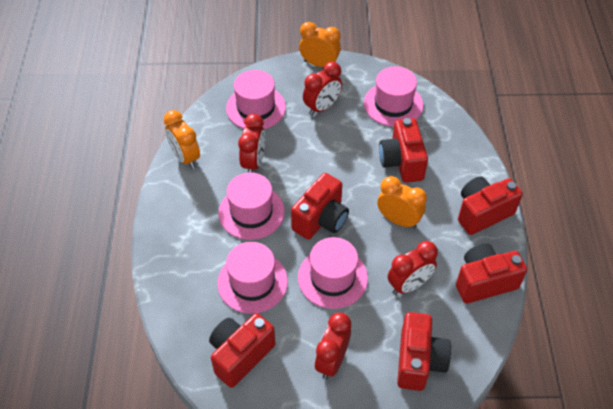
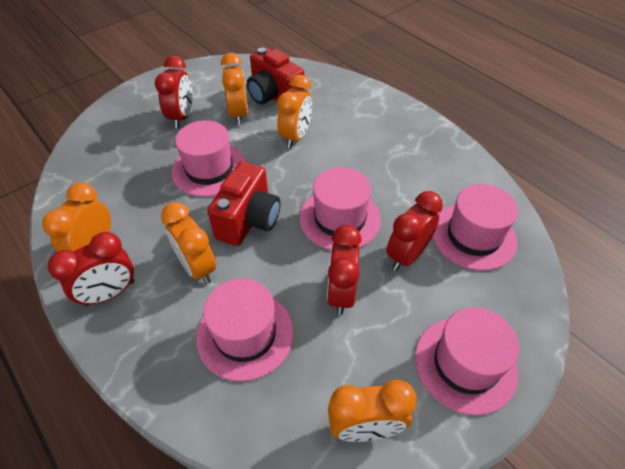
orange clock: 3 -> 5
red camera: 6 -> 2

